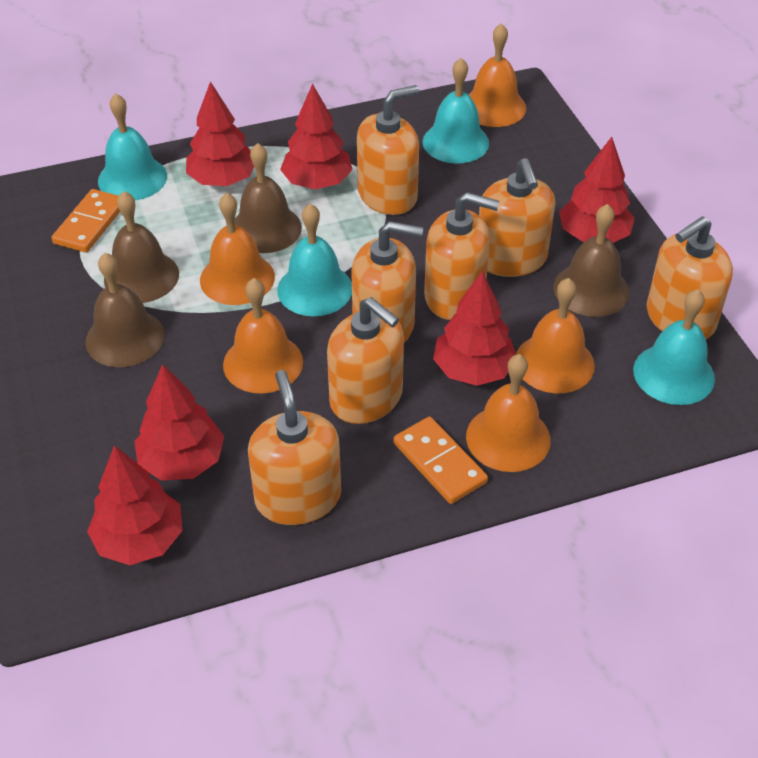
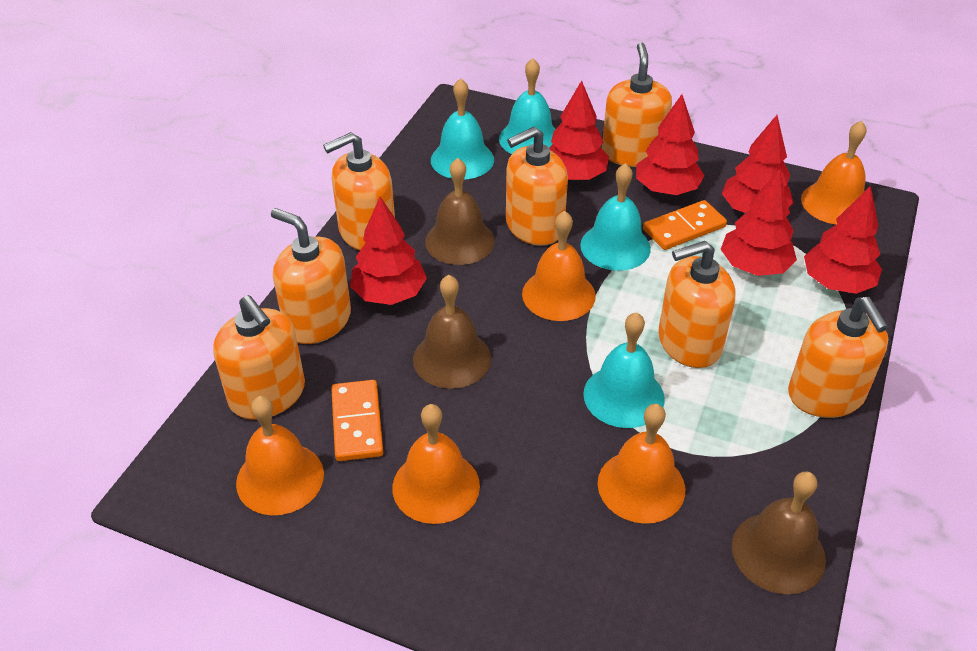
brown bell: 4 -> 3

